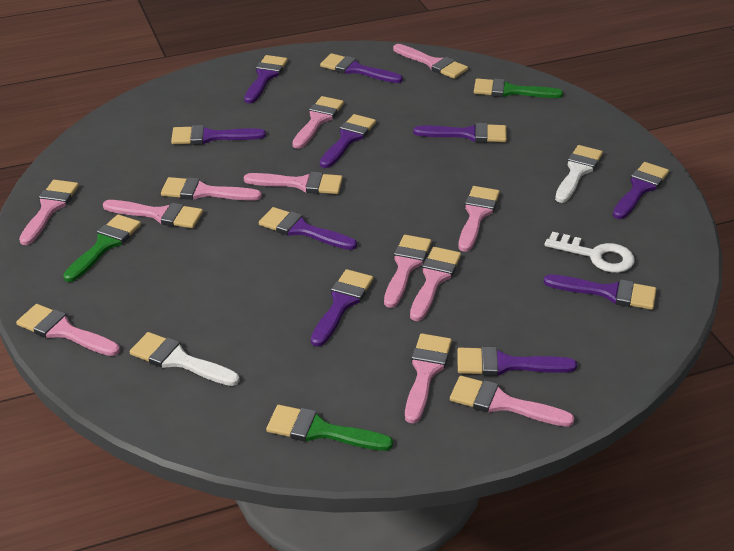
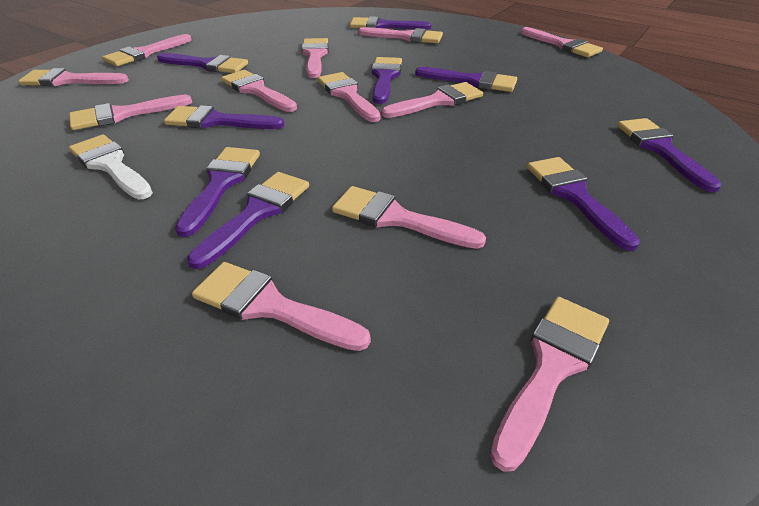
green brush: 3 -> 0
purple brush: 10 -> 9
white brush: 2 -> 1
white key: 1 -> 0

